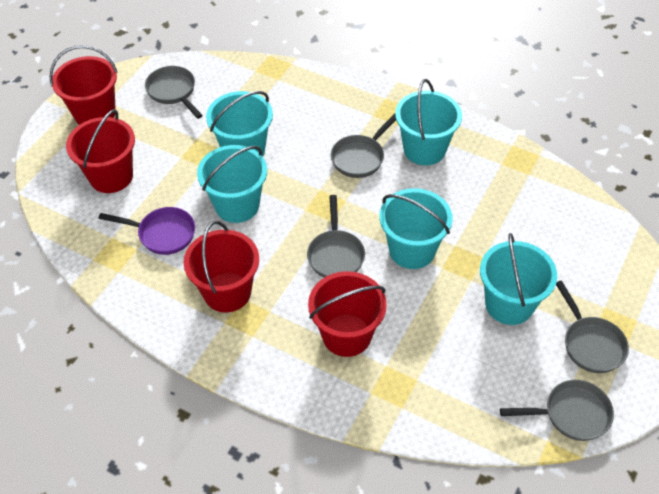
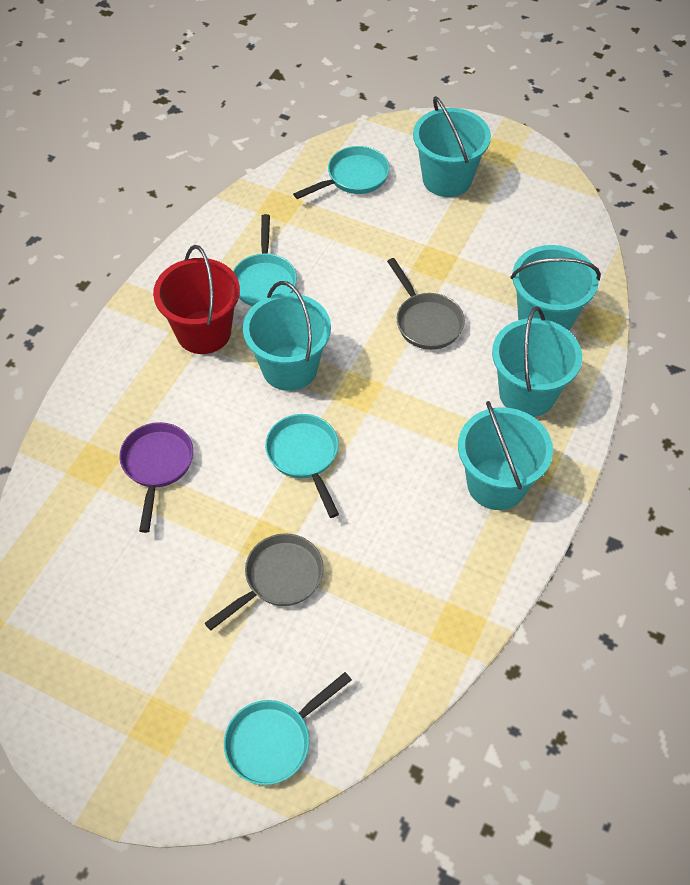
grey pan: 5 -> 2
red bucket: 4 -> 1
turquoise pan: 0 -> 4

